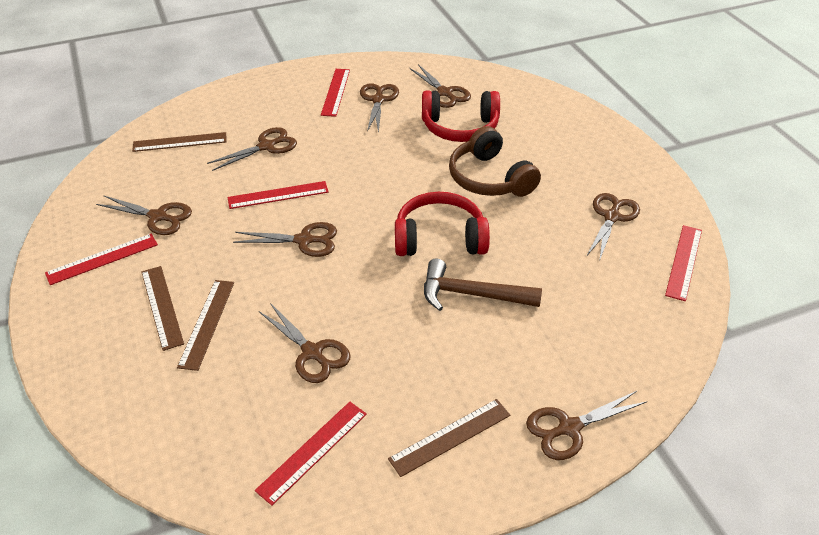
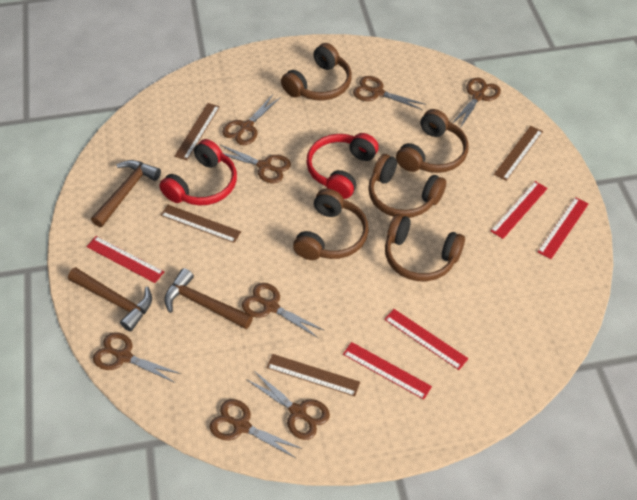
brown hammer: 1 -> 3
brown headphones: 1 -> 5

